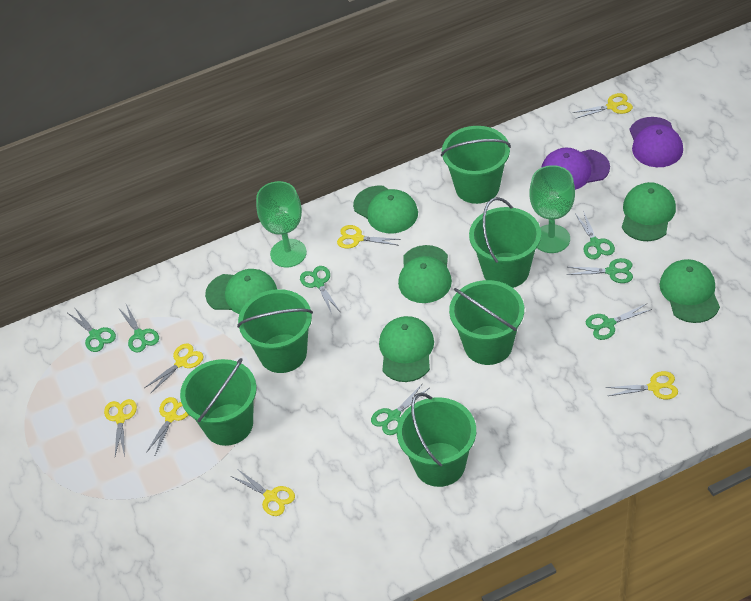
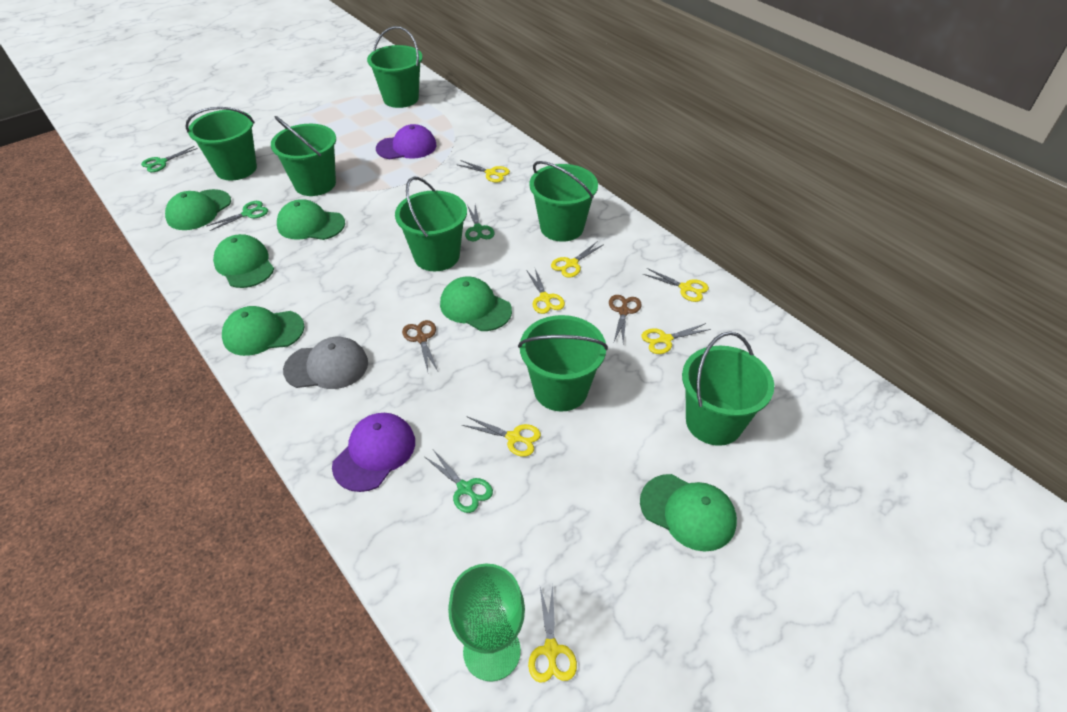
brown scissors: 0 -> 2
green bucket: 6 -> 7
green goblet: 2 -> 1
green scissors: 7 -> 4
grey cap: 0 -> 1

